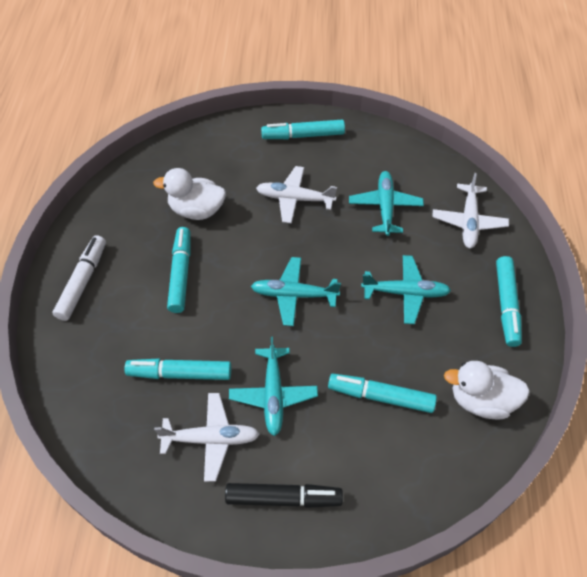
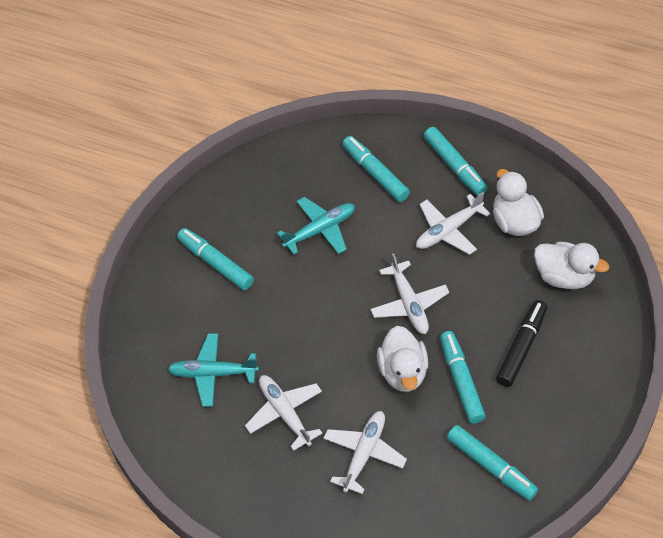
turquoise plane: 4 -> 2
white duck: 2 -> 3
white marker: 1 -> 0
white plane: 3 -> 4

